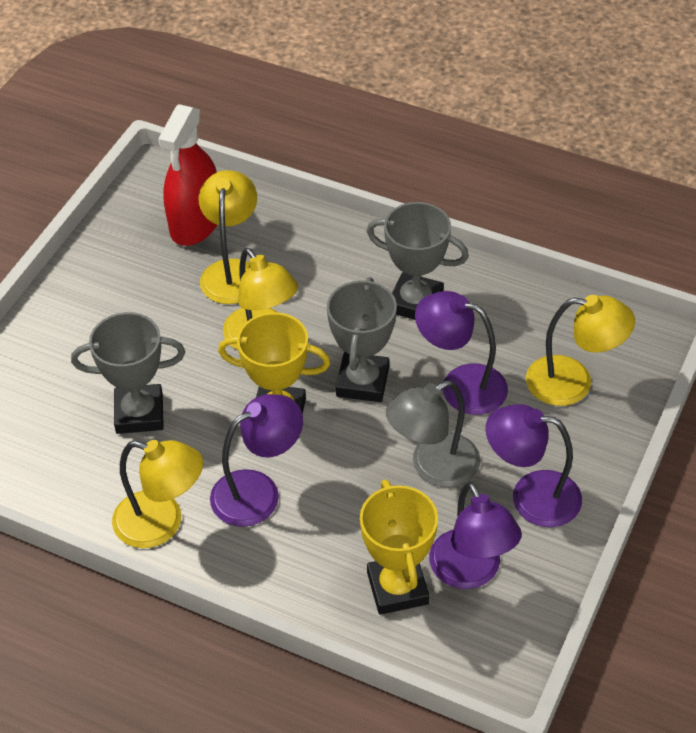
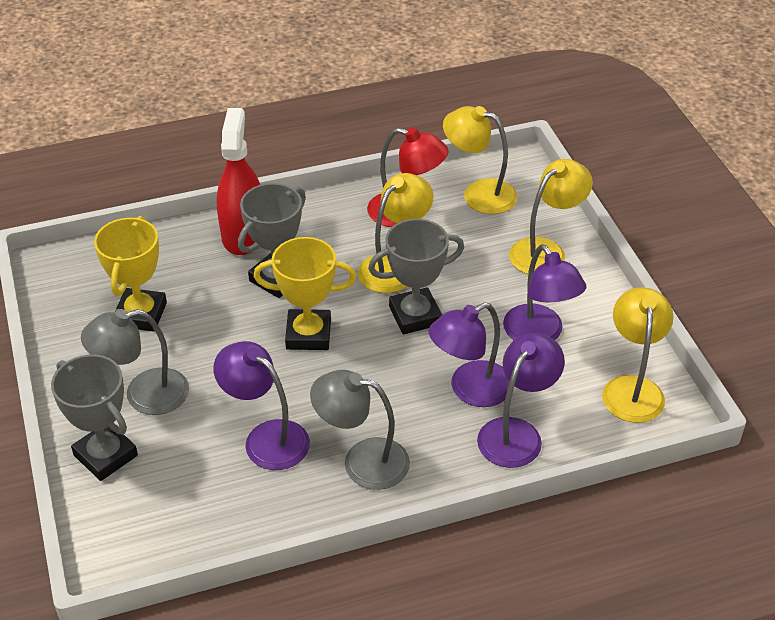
grey lamp: 1 -> 2
red lamp: 0 -> 1

